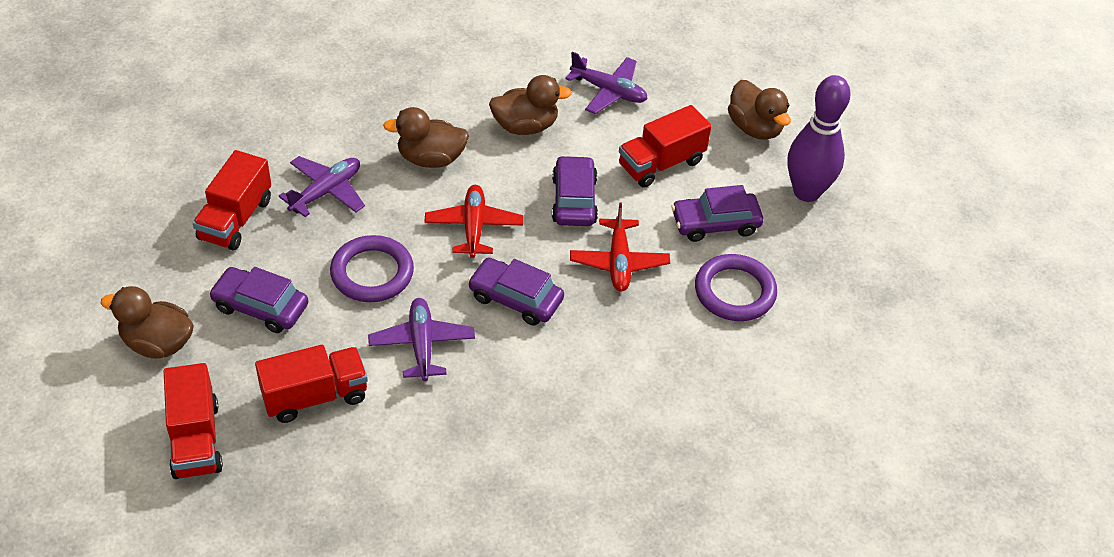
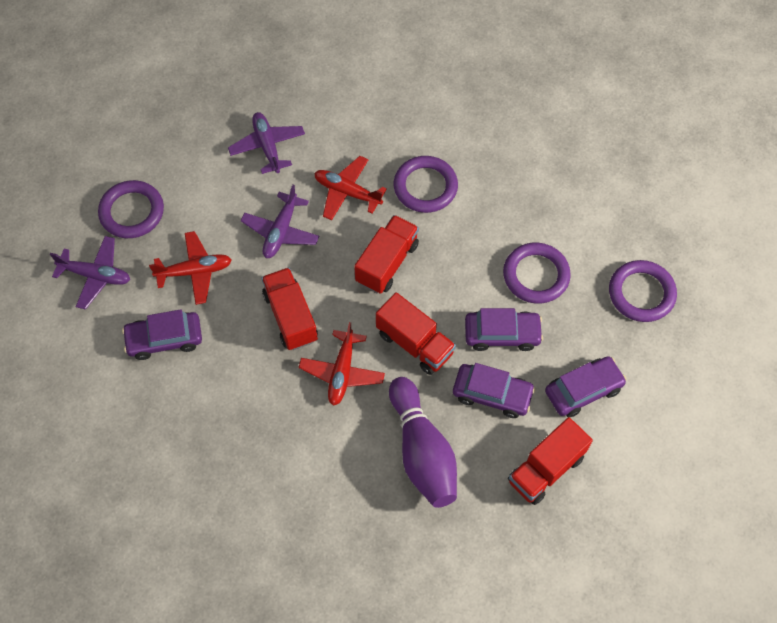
brown duck: 4 -> 0
purple ring: 2 -> 4
red plane: 2 -> 3

